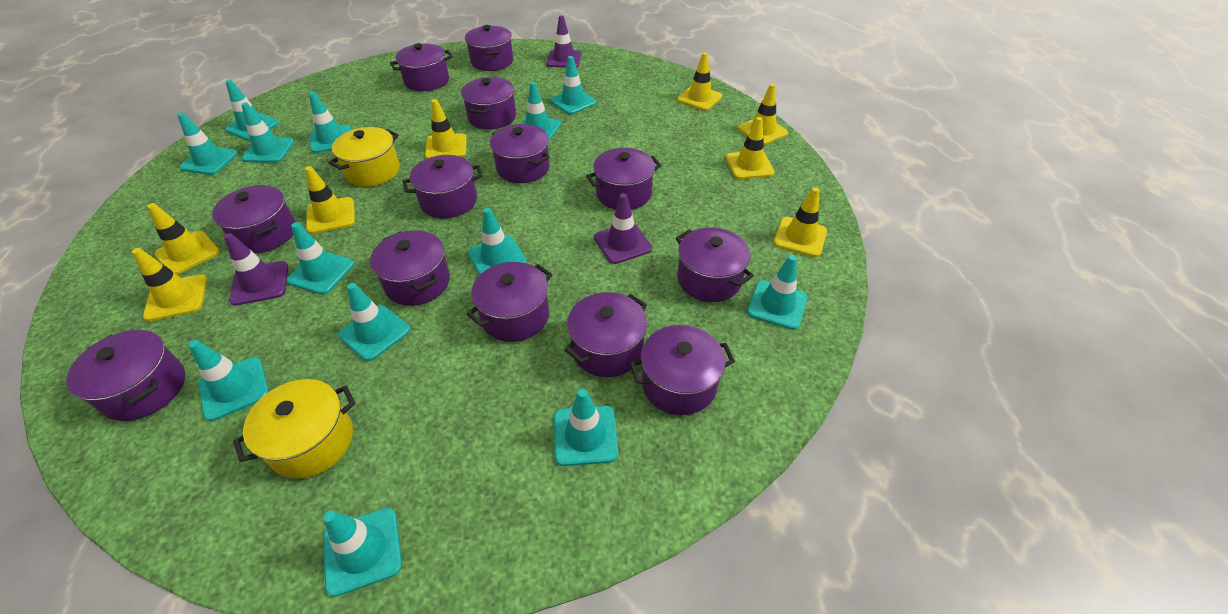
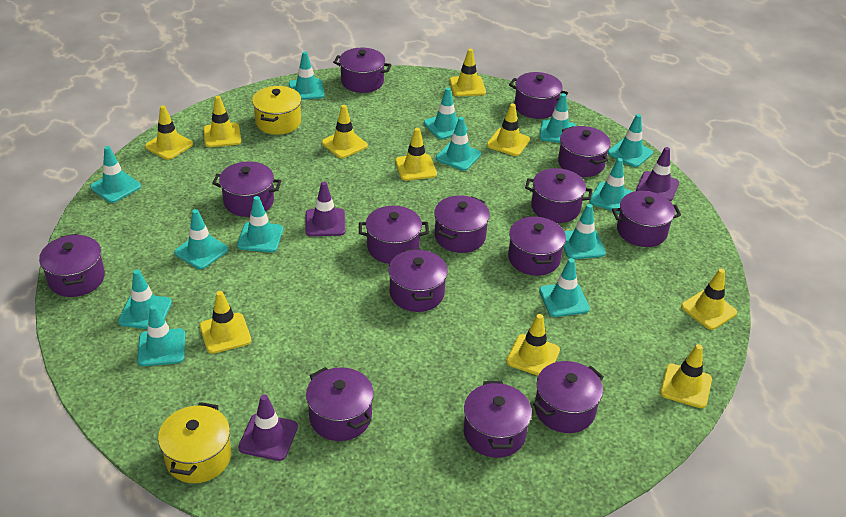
purple pot: 13 -> 14
yellow traffic cone: 8 -> 10

